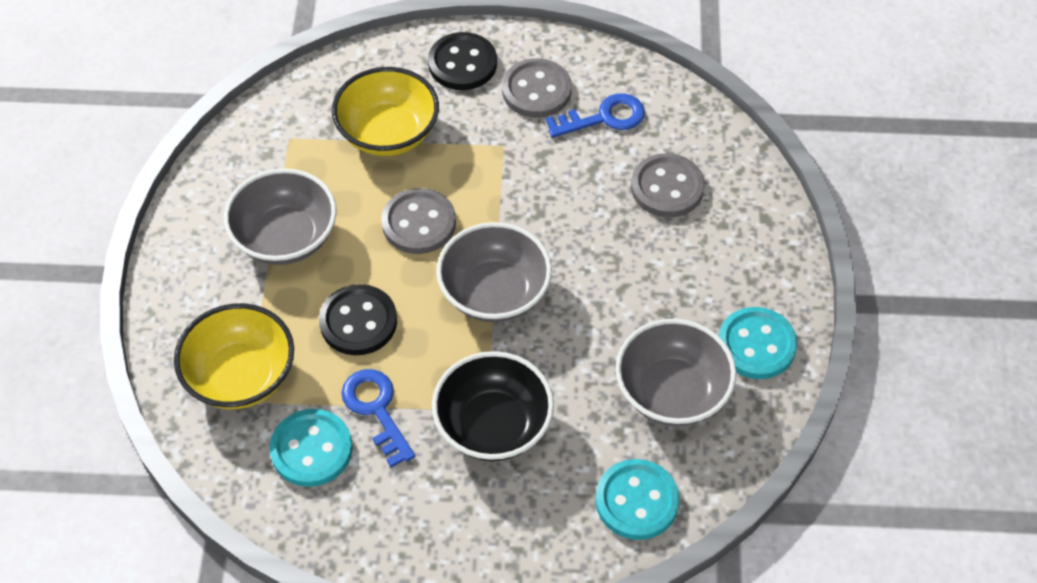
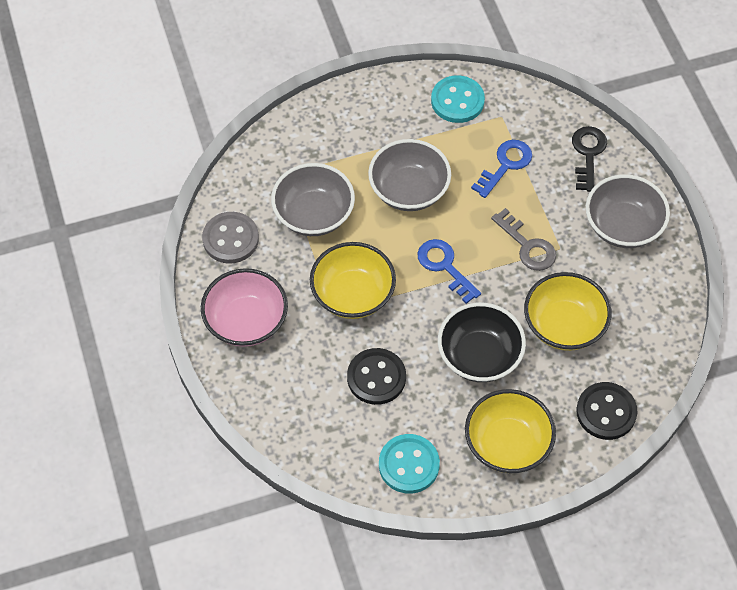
black key: 0 -> 1
grey button: 3 -> 1
grey key: 0 -> 1
pink bowl: 0 -> 1
turquoise button: 3 -> 2
yellow bowl: 2 -> 3

